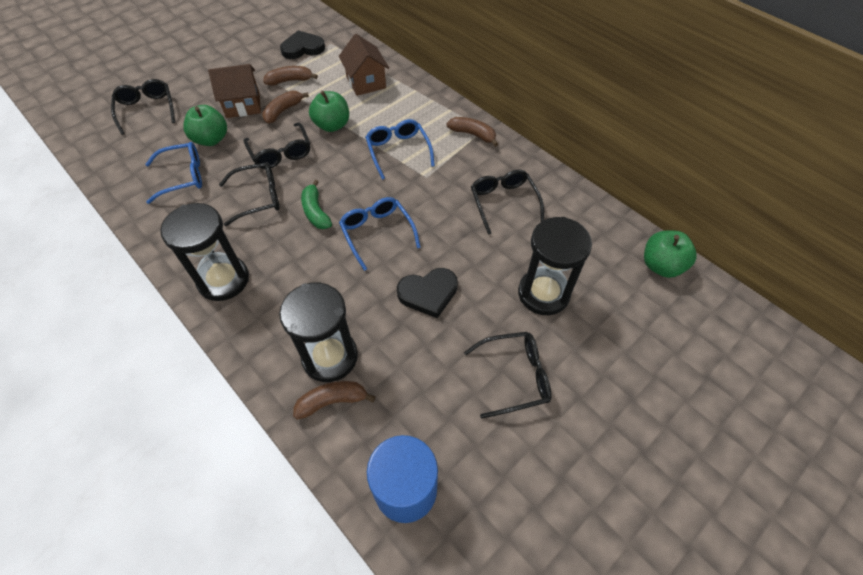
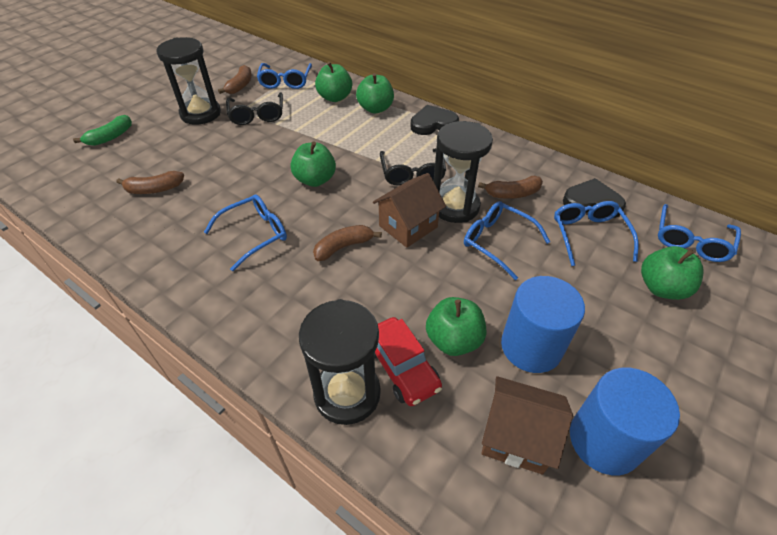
black glasses: 5 -> 2
blue cylinder: 1 -> 2
blue glasses: 3 -> 5
green apple: 3 -> 5
red car: 0 -> 1

